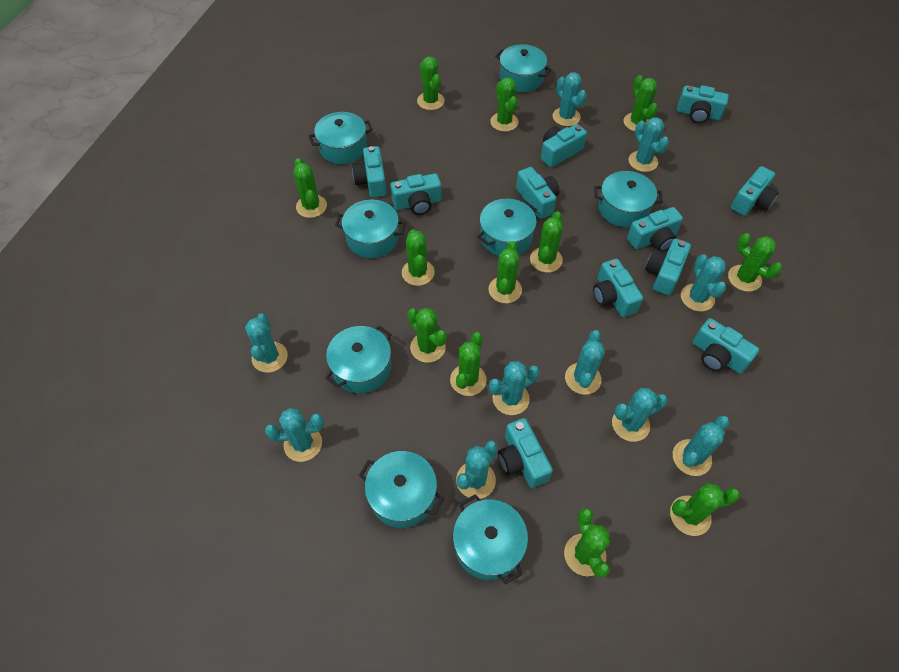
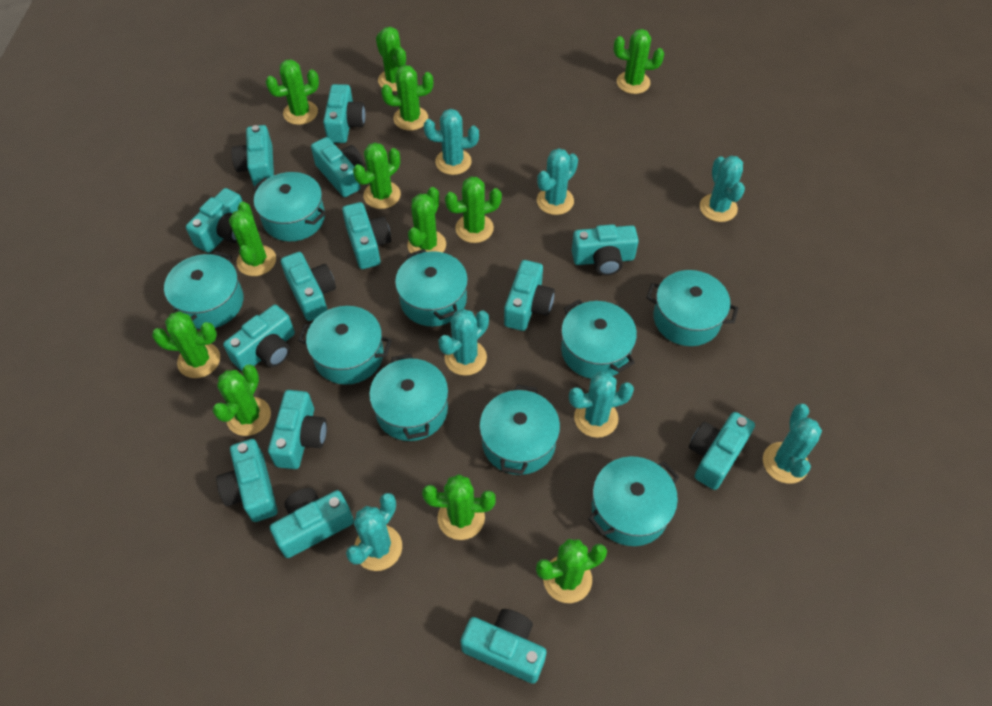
turquoise cactus: 10 -> 7
turquoise camera: 11 -> 14
turquoise pot: 8 -> 9

